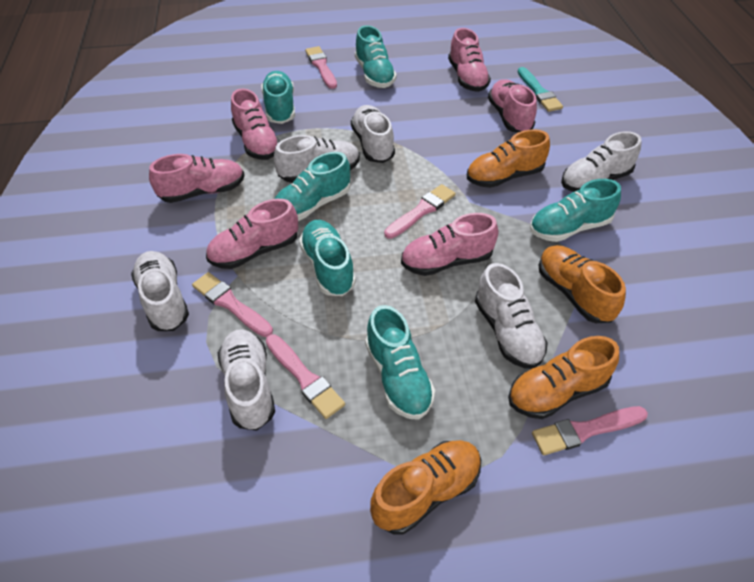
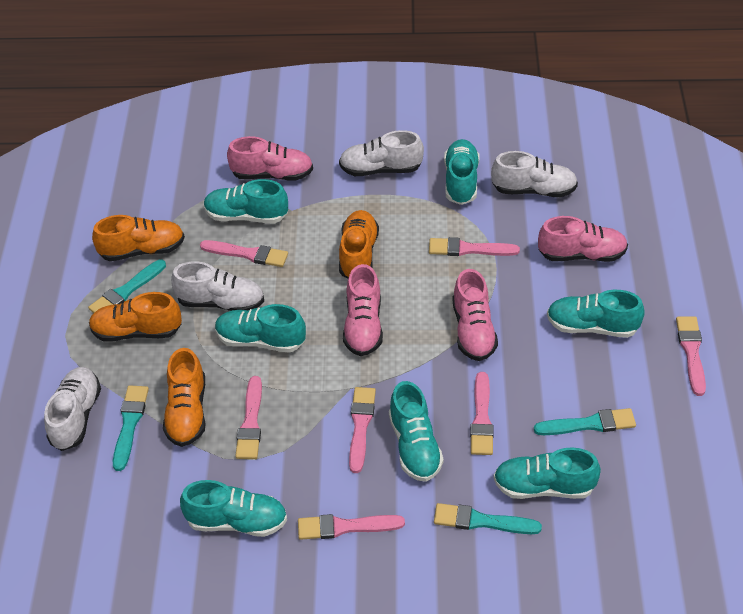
pink brush: 5 -> 7
pink shoe: 6 -> 4
turquoise brush: 1 -> 4
turquoise shoe: 6 -> 7
white shoe: 6 -> 4

